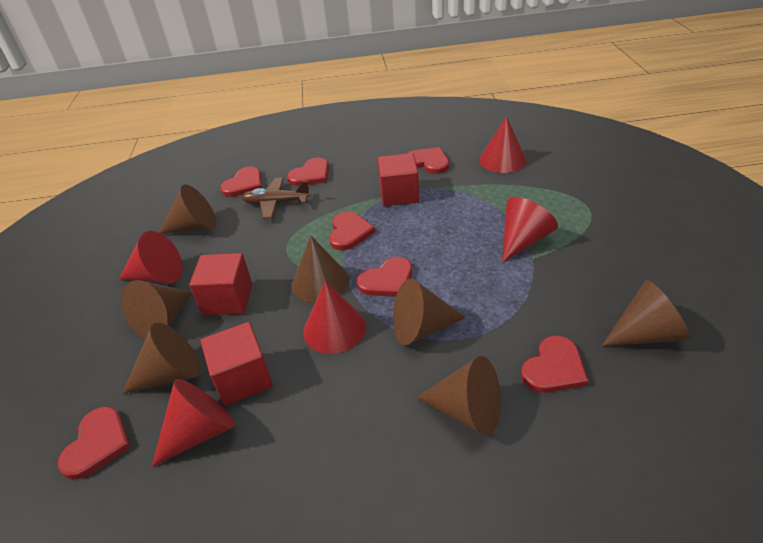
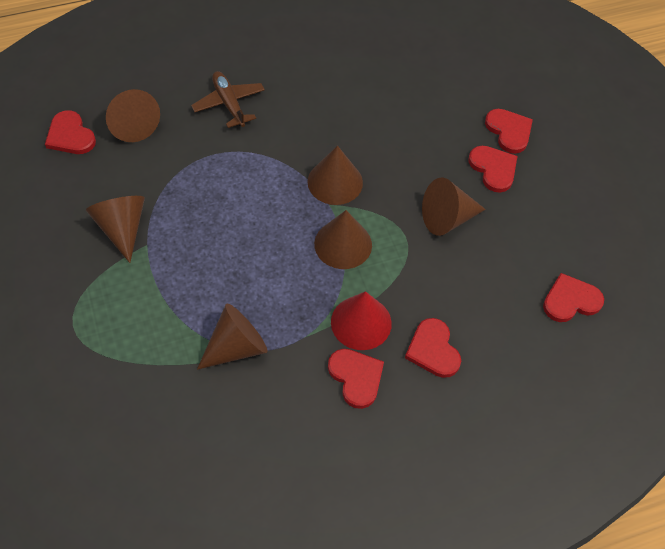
brown cone: 7 -> 6
red cone: 5 -> 1
red cube: 3 -> 0
red heart: 7 -> 6

